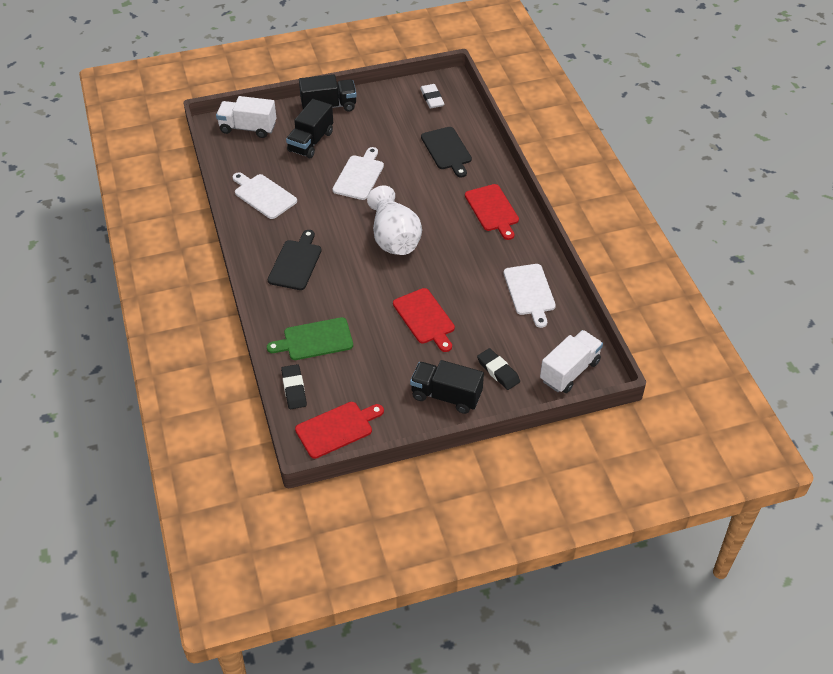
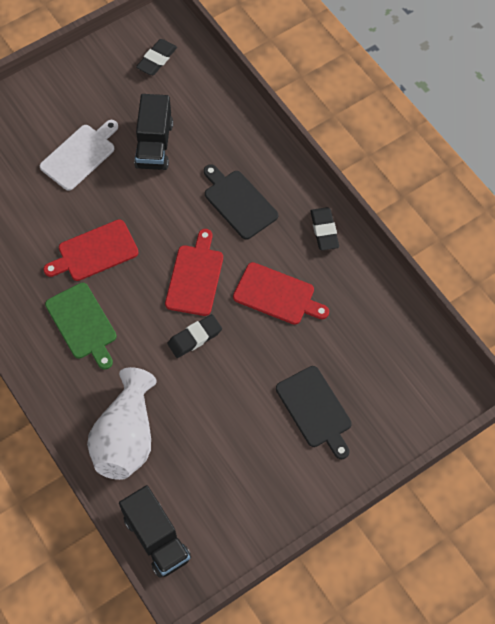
black eraser: 2 -> 3
black truck: 3 -> 2
white cutting board: 3 -> 1
white eraser: 1 -> 0
white truck: 2 -> 0

